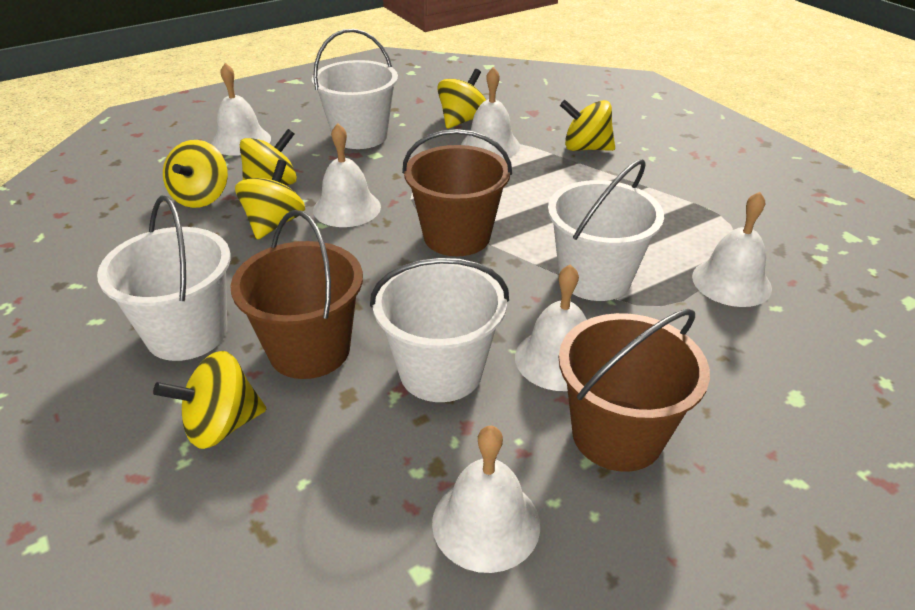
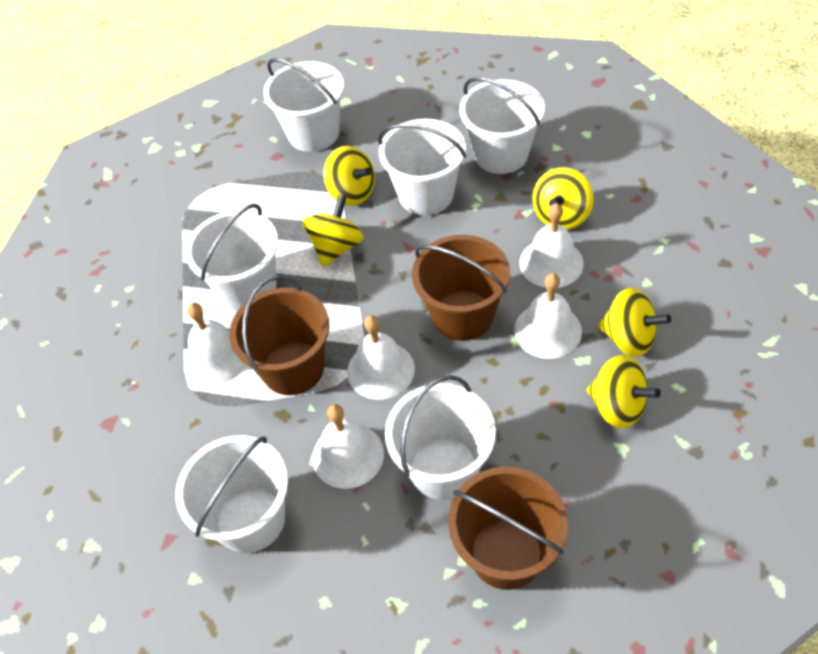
white bell: 6 -> 5
white bucket: 4 -> 6
yellow spinning top: 6 -> 5

